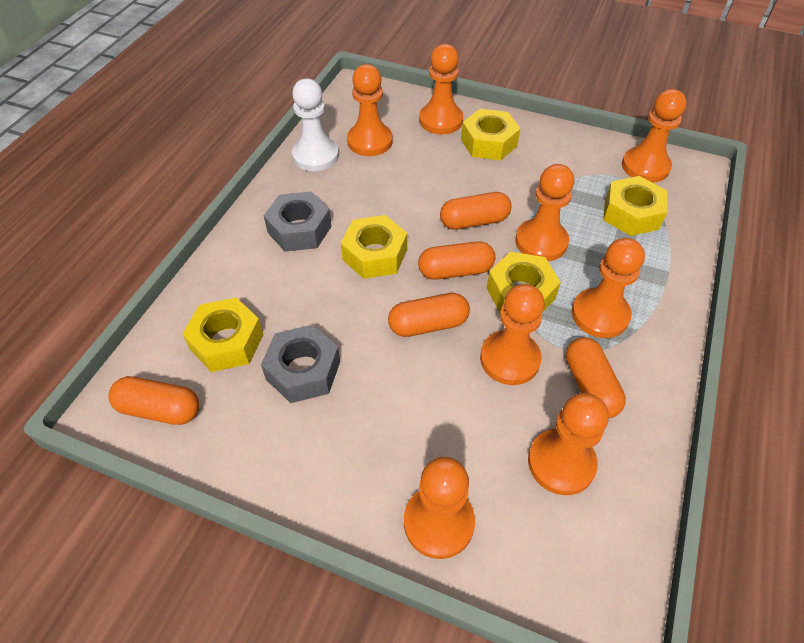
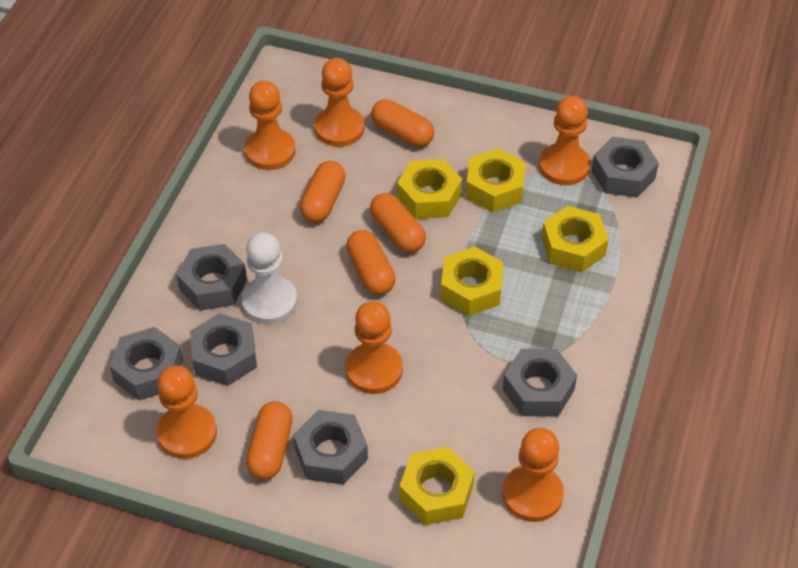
grey nut: 2 -> 6
orange pawn: 8 -> 6

